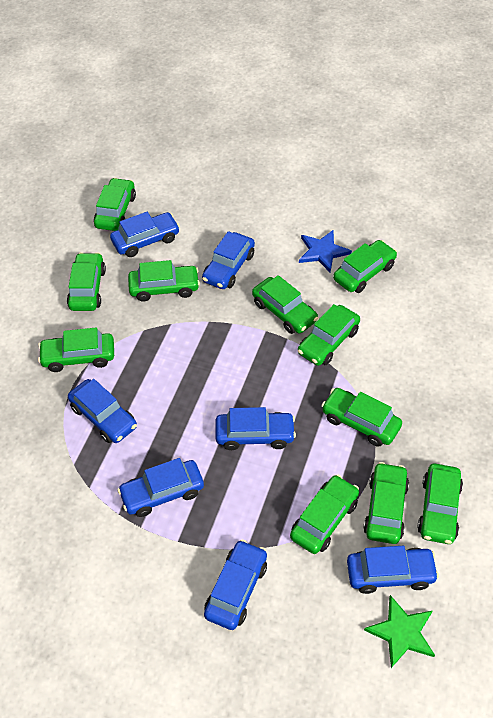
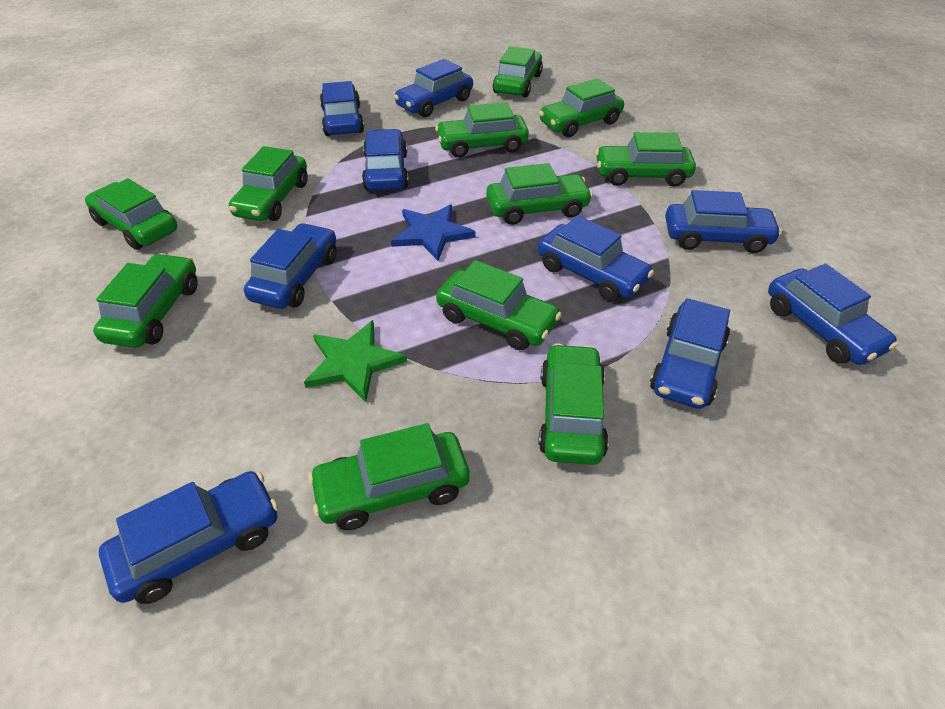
blue car: 7 -> 9

